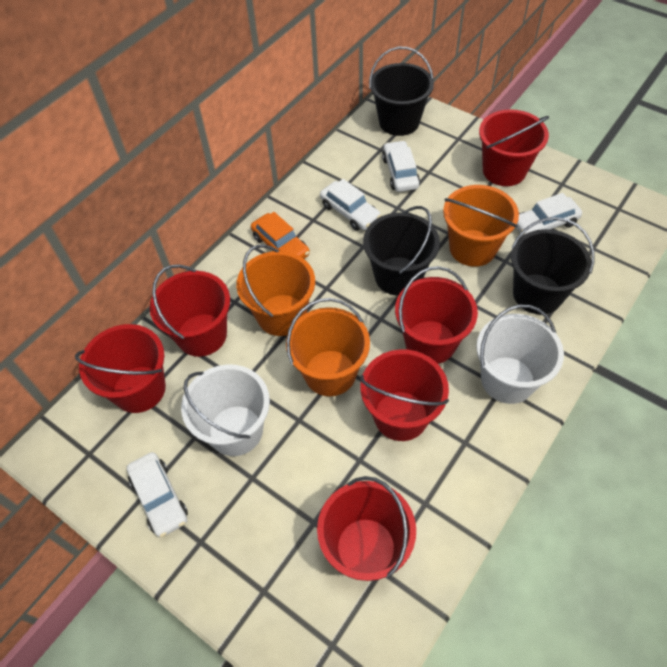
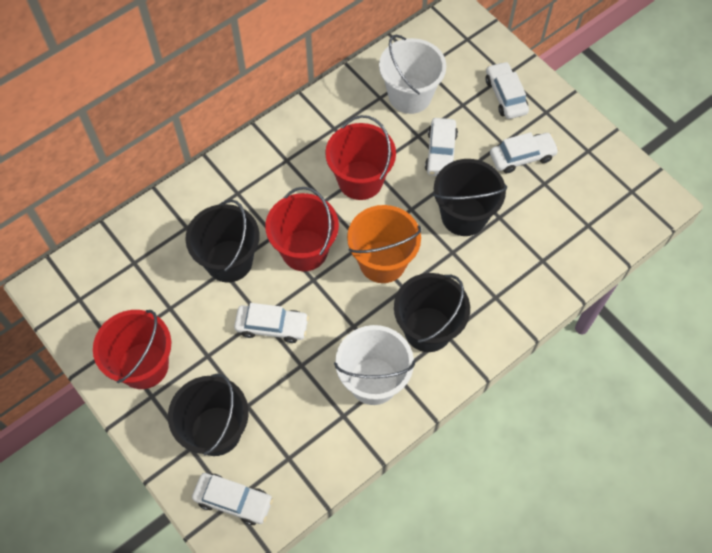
black bucket: 3 -> 4
orange bucket: 3 -> 1
orange car: 1 -> 0
red bucket: 6 -> 3
white car: 4 -> 5

